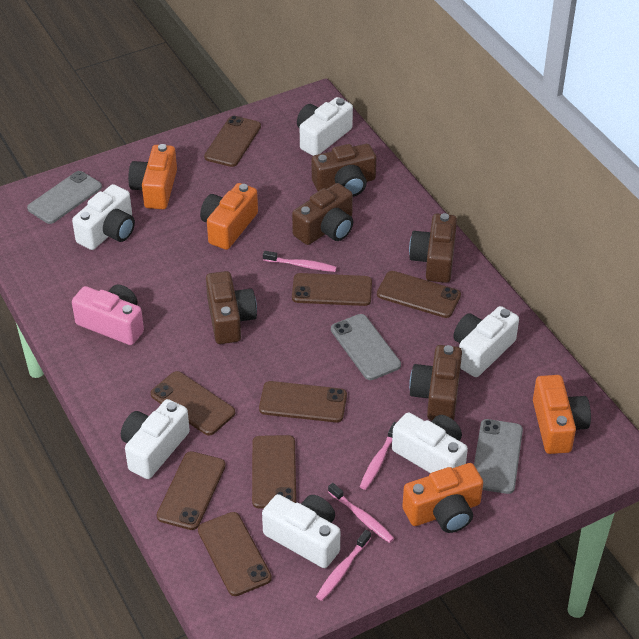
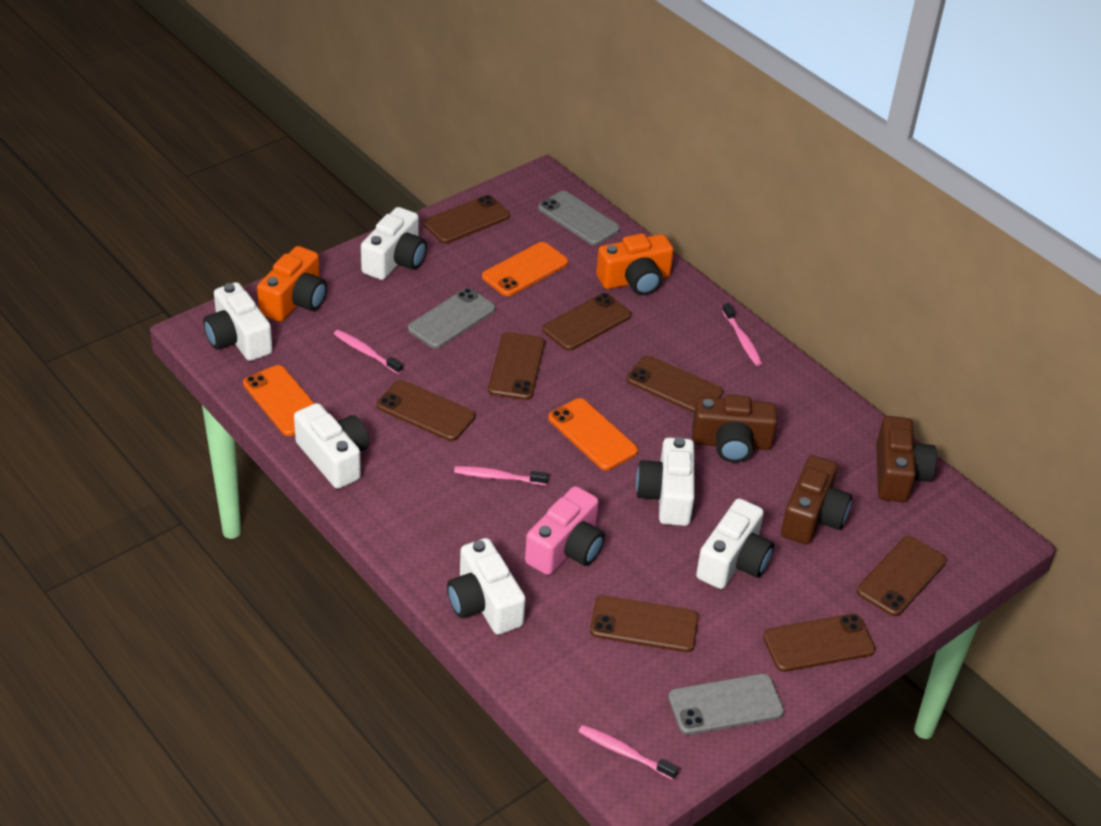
brown camera: 5 -> 3
orange camera: 4 -> 2
orange phone: 0 -> 3

